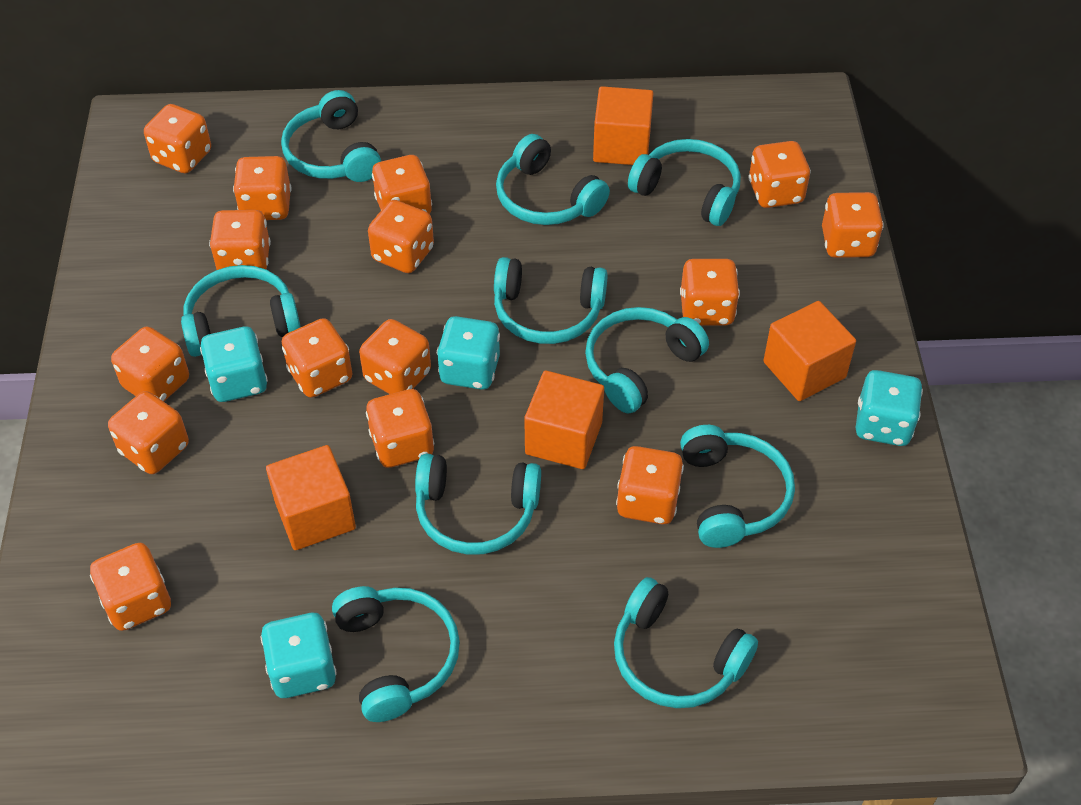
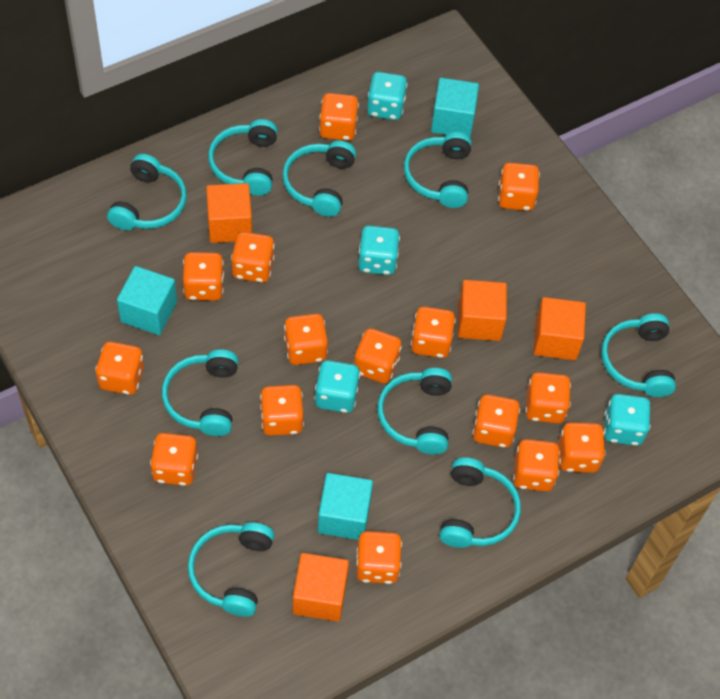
turquoise cube: 0 -> 3
turquoise headphones: 10 -> 9

